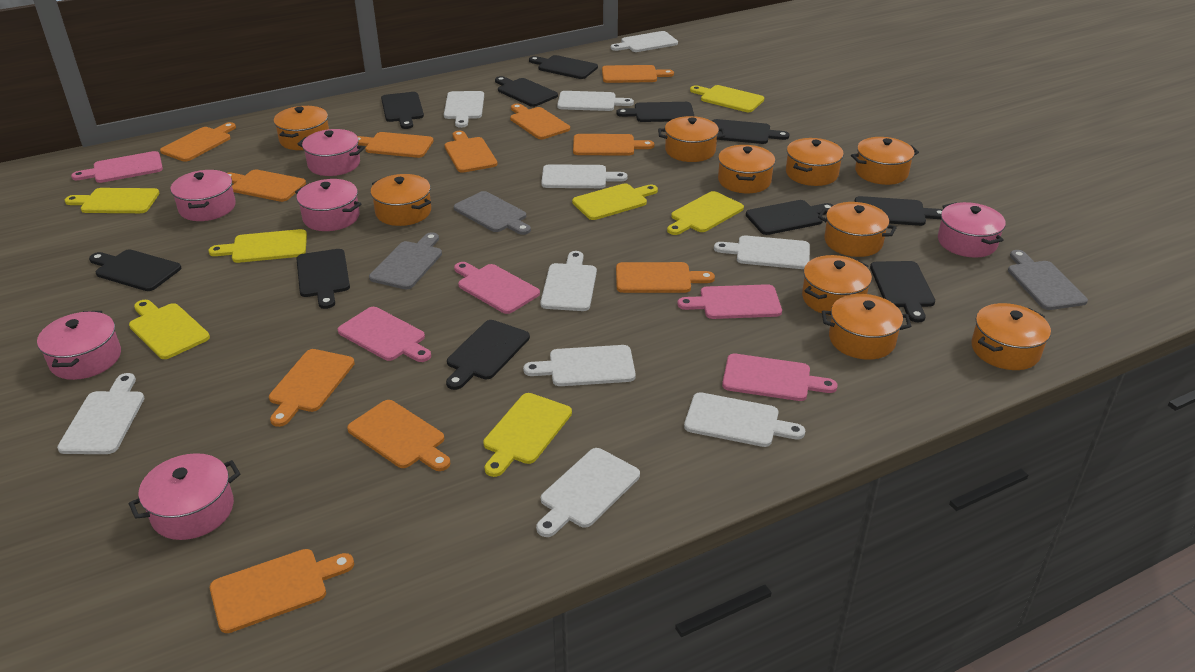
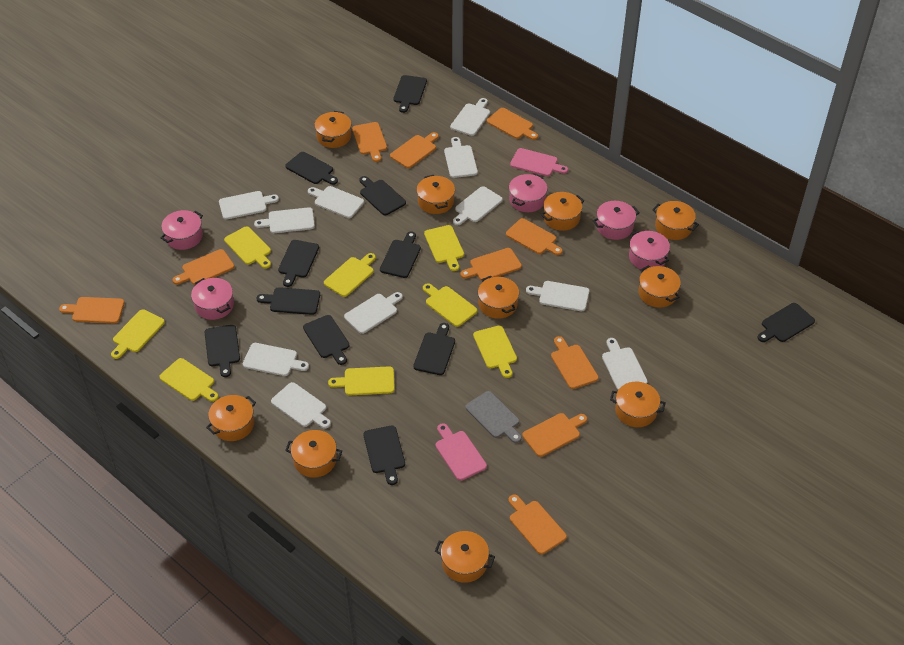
grey cutting board: 3 -> 1
orange cutting board: 11 -> 10
pink cutting board: 5 -> 2
pink pot: 6 -> 5
white cutting board: 10 -> 11
yellow cutting board: 7 -> 8

